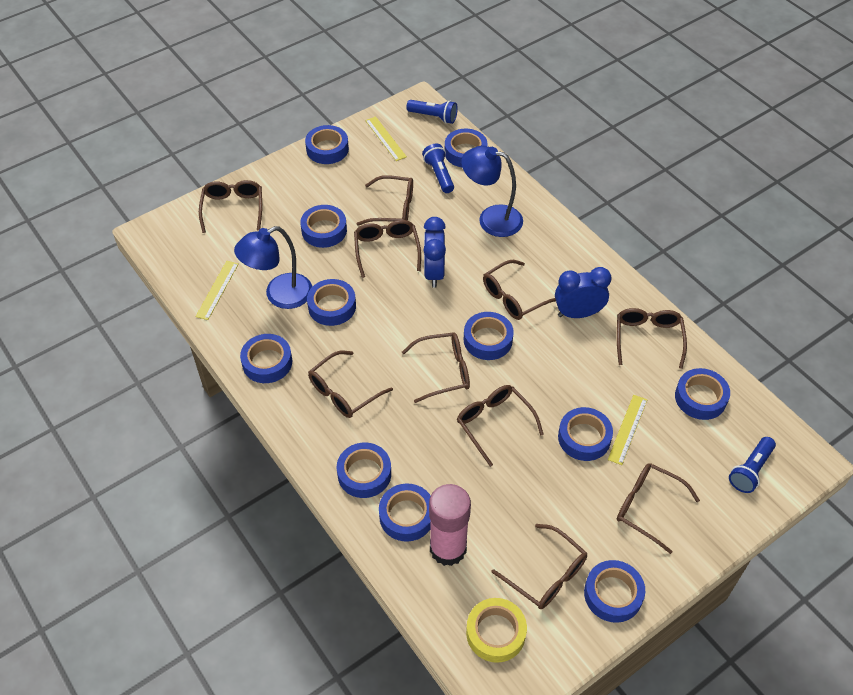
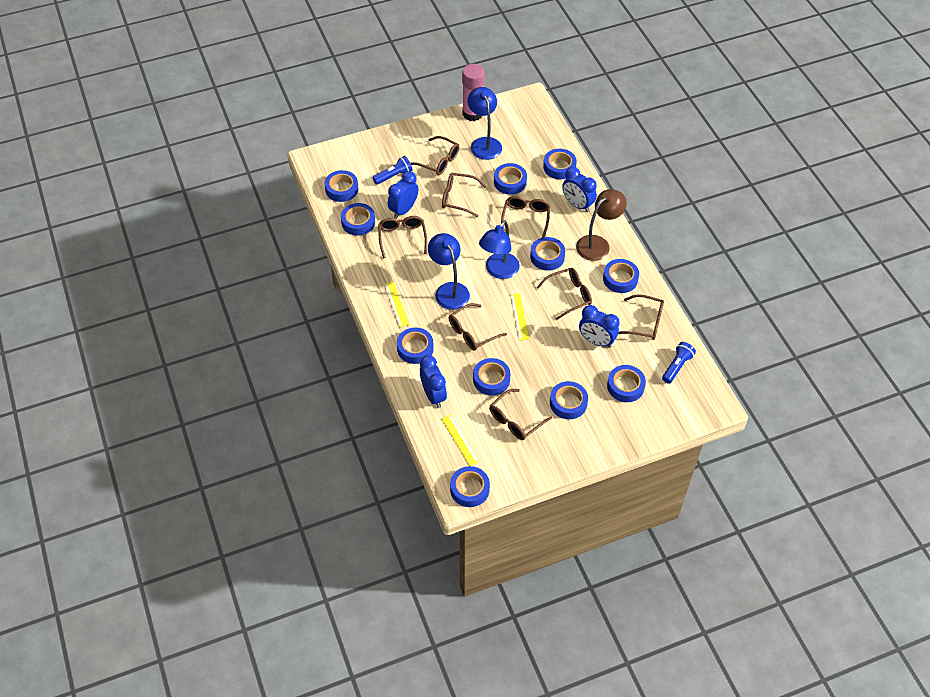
blue clock: 2 -> 4
blue flashlight: 3 -> 2
blue lamp: 2 -> 3
brown glasses: 10 -> 8
brown lamp: 0 -> 1
yellow tape: 1 -> 0

